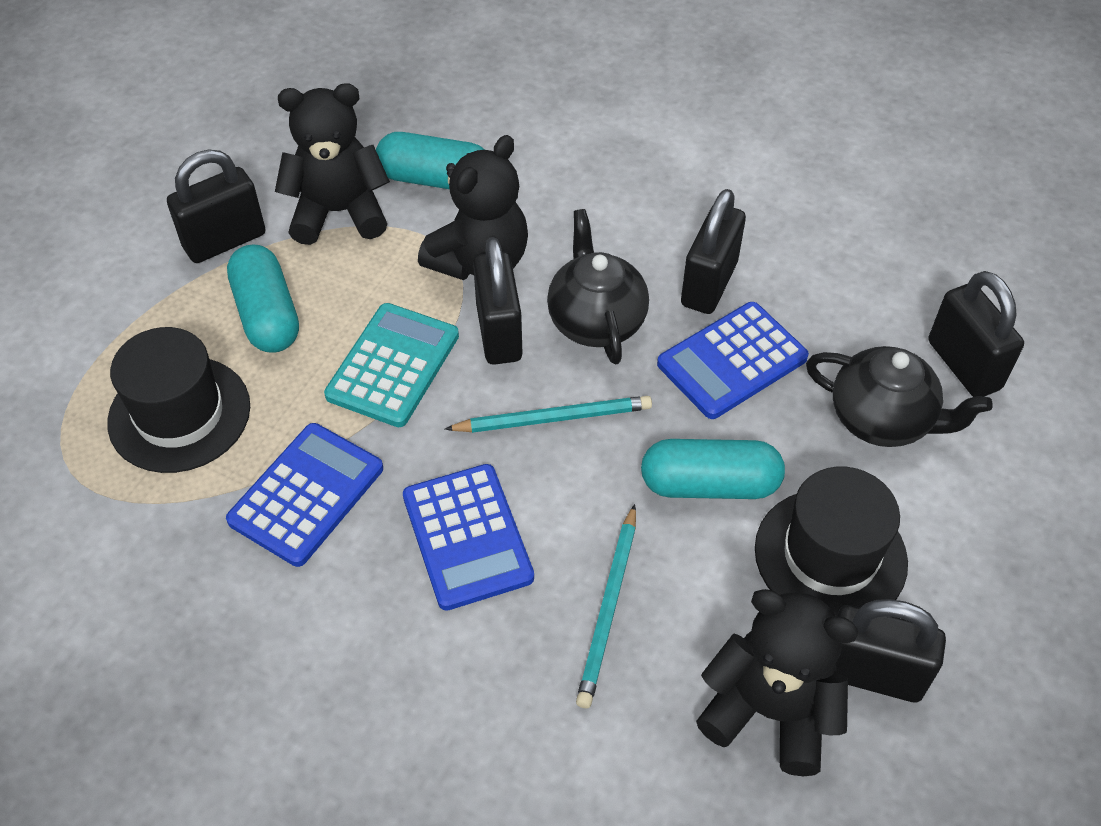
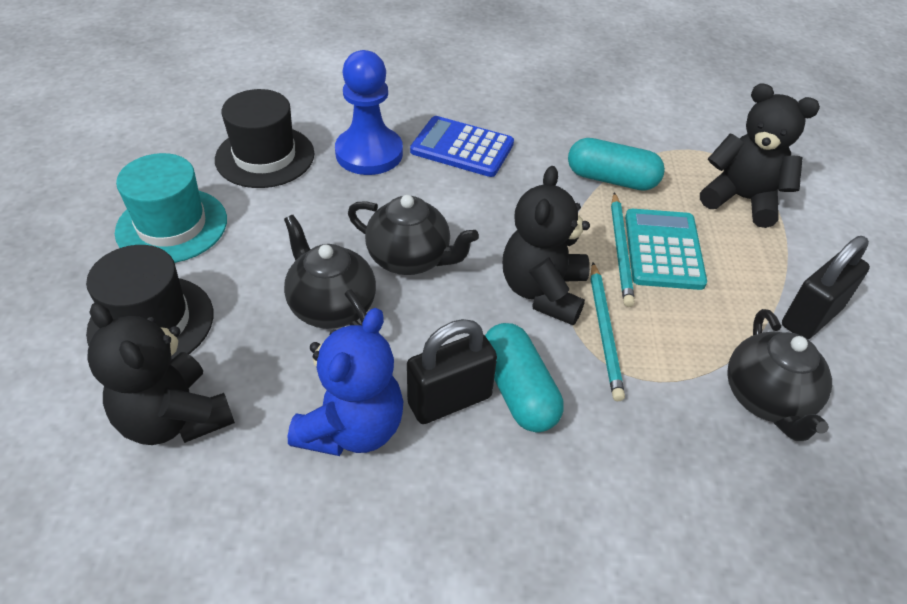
black padlock: 5 -> 2
black teapot: 2 -> 3
blue calculator: 3 -> 1
blue pawn: 0 -> 1
blue teddy bear: 0 -> 1
turquoise capsule: 3 -> 2
turquoise hat: 0 -> 1

